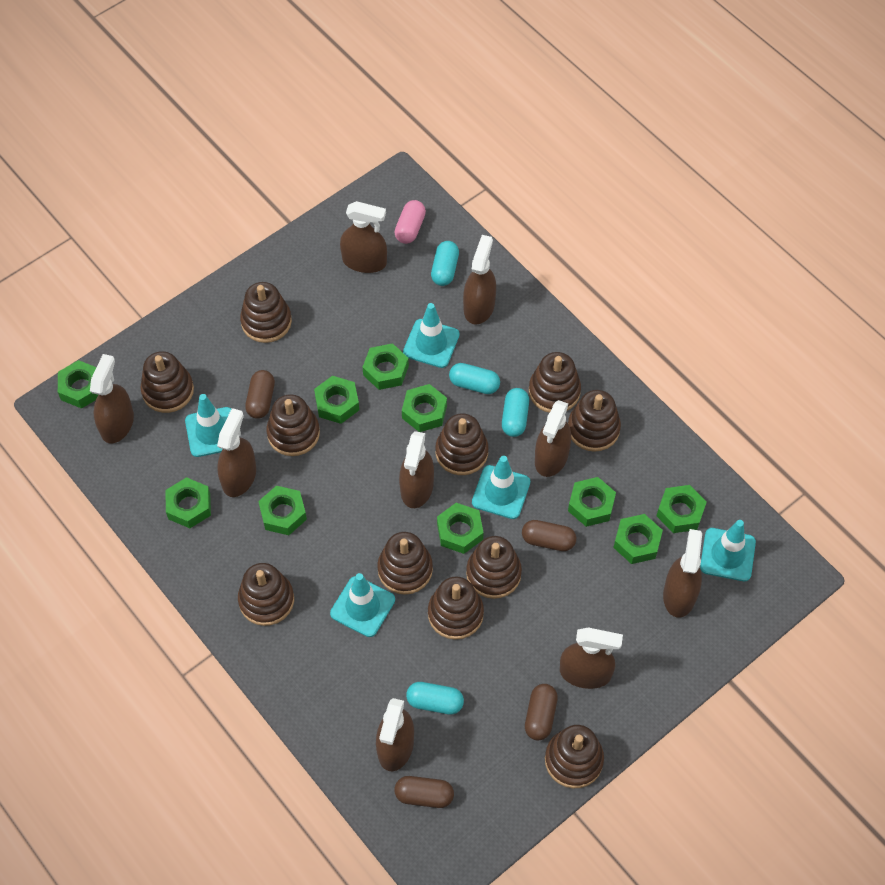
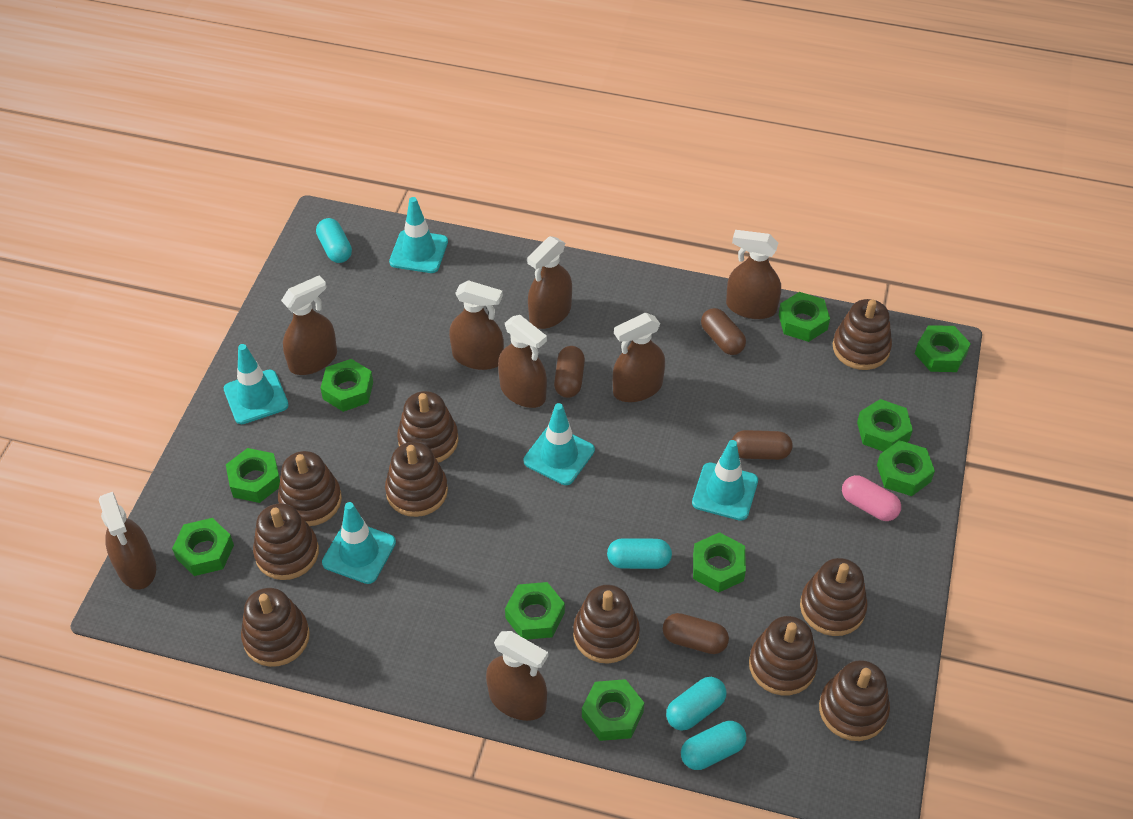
brown spray bottle: 9 -> 8
brown stacking toy: 11 -> 10

